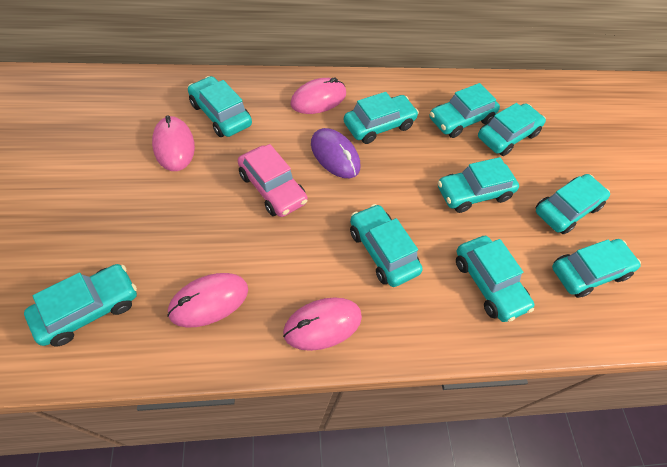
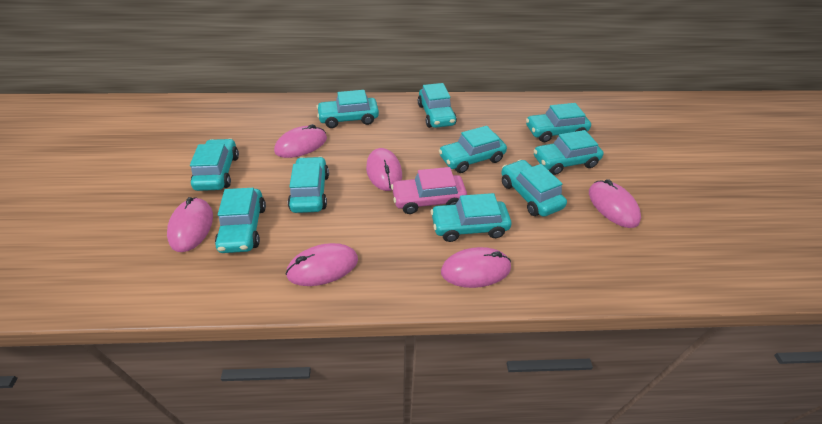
pink mouse: 4 -> 6
purple mouse: 1 -> 0

